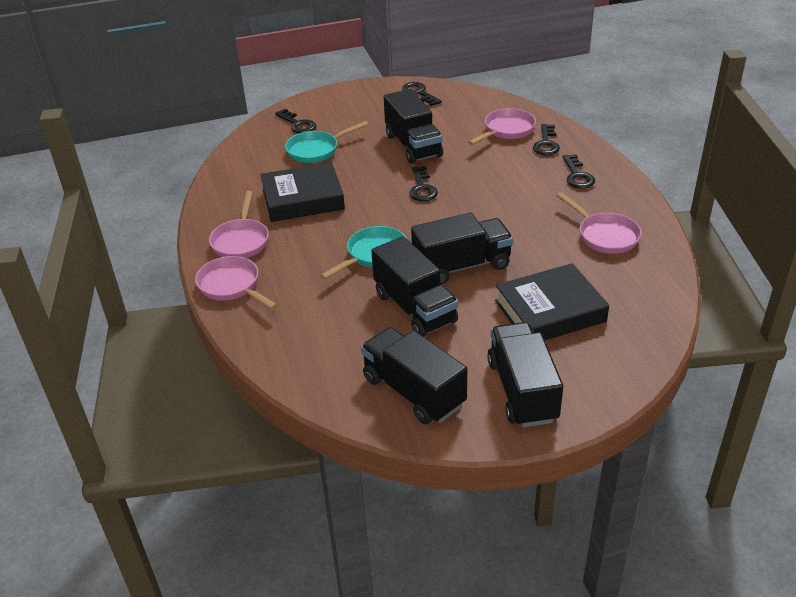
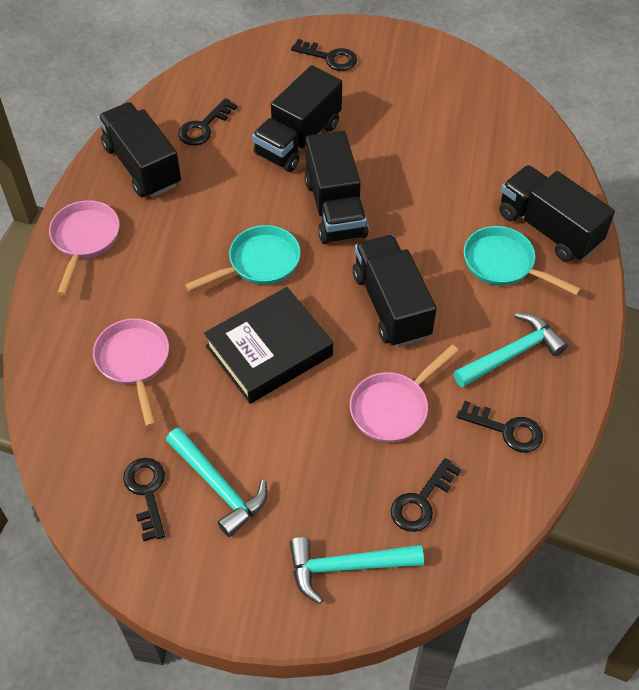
black book: 2 -> 1
pink pan: 4 -> 3
turquoise hammer: 0 -> 3

